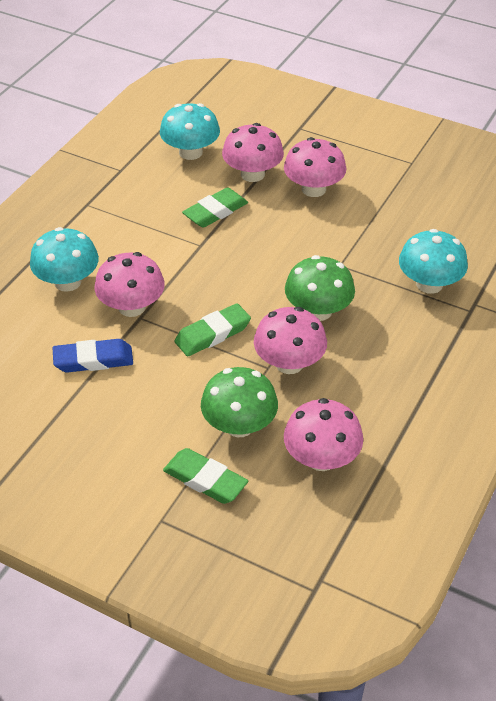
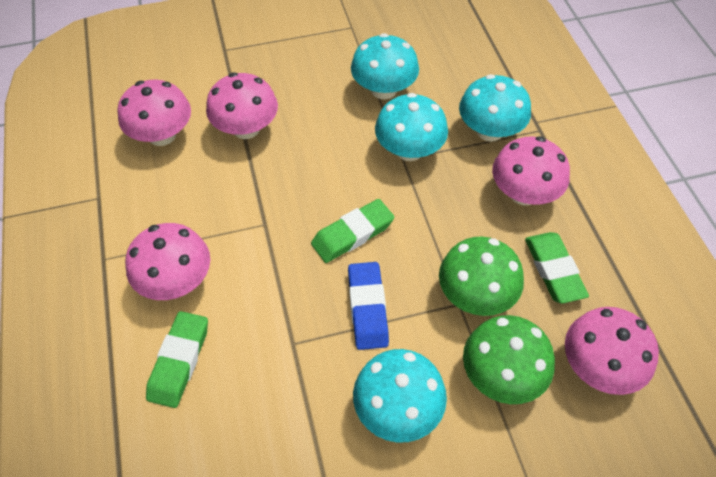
turquoise mushroom: 3 -> 4

